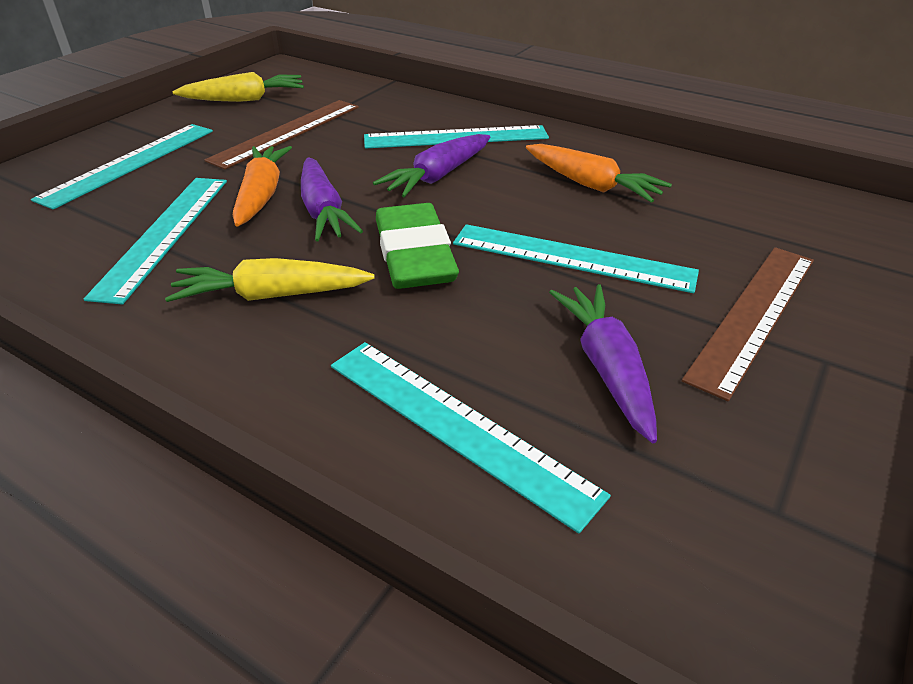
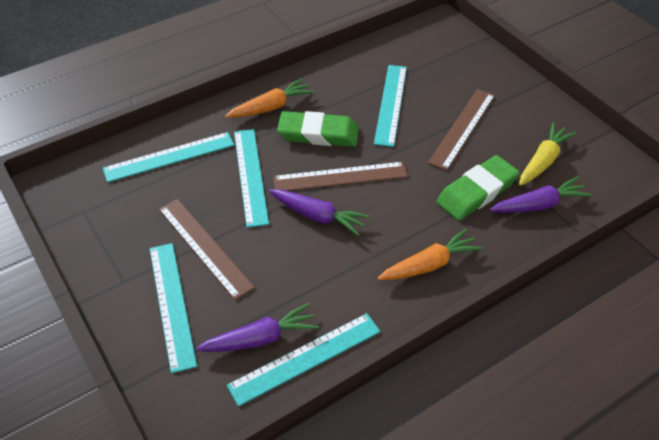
brown ruler: 2 -> 3
green eraser: 1 -> 2
yellow carrot: 2 -> 1

